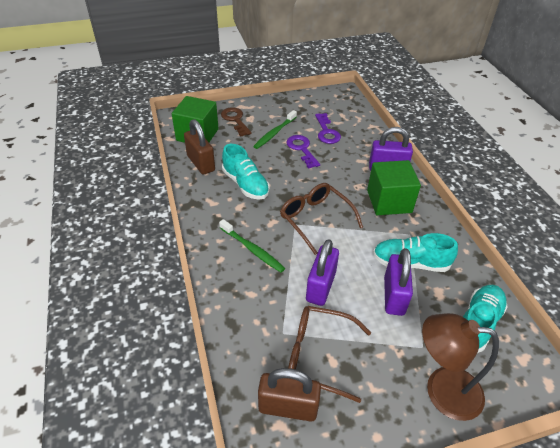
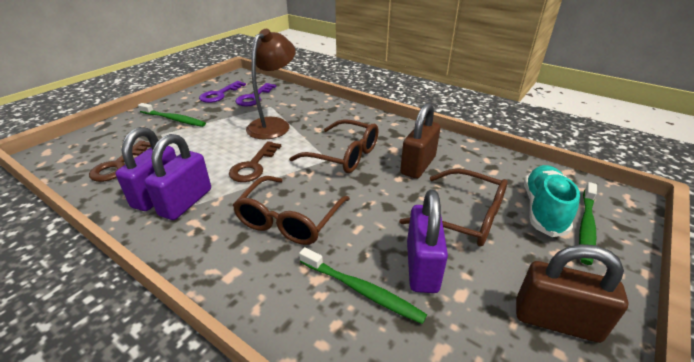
brown glasses: 2 -> 3
brown key: 1 -> 2
green cube: 2 -> 0
green toothbrush: 2 -> 3
turquoise shoe: 3 -> 1

